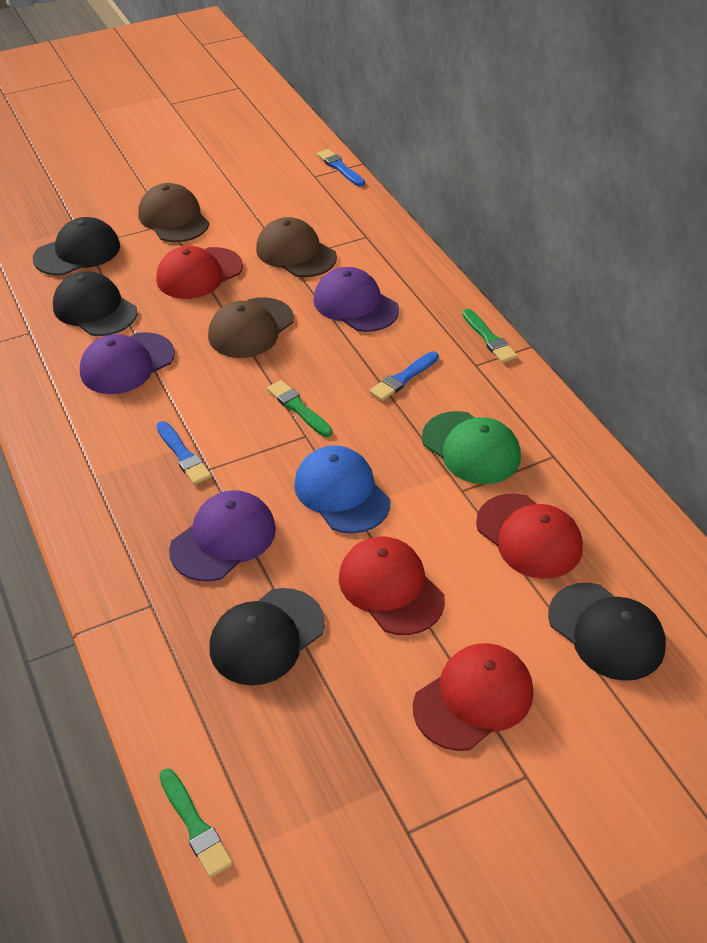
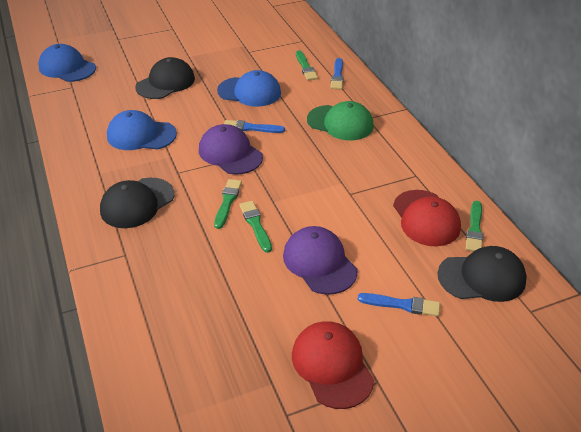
black cap: 4 -> 3
blue cap: 1 -> 3
brown cap: 3 -> 0
green brush: 3 -> 4
purple cap: 3 -> 2
red cap: 4 -> 2

